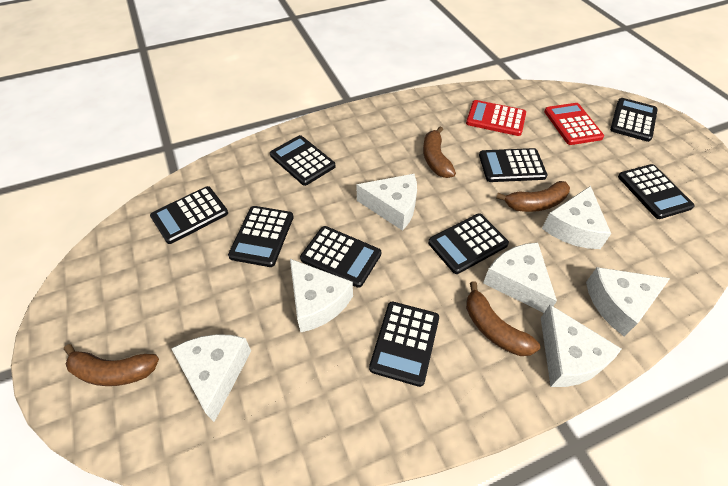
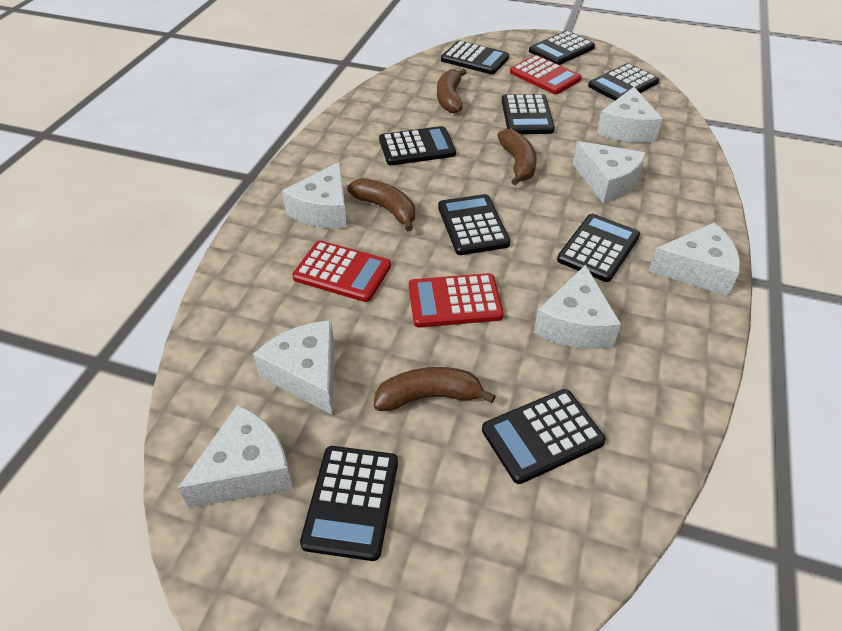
red calculator: 2 -> 3

